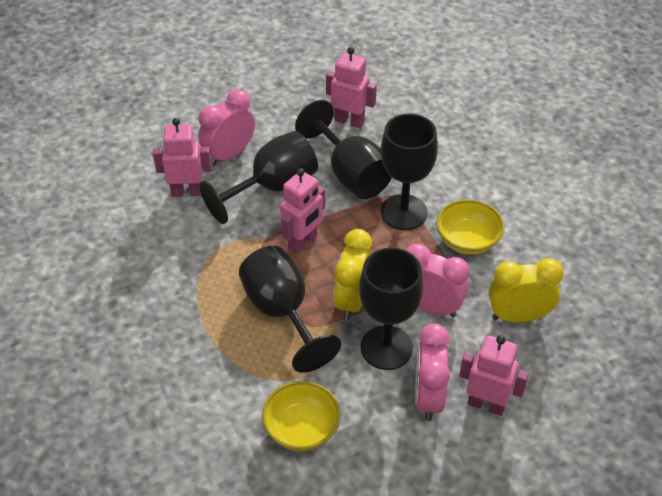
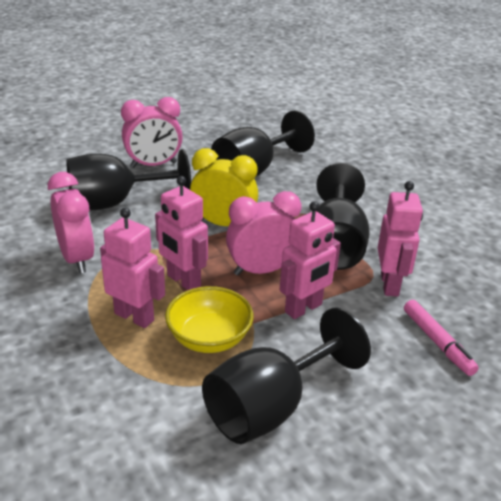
black goblet: 5 -> 4
pink marker: 0 -> 1
yellow bowl: 2 -> 1
yellow clock: 2 -> 1

